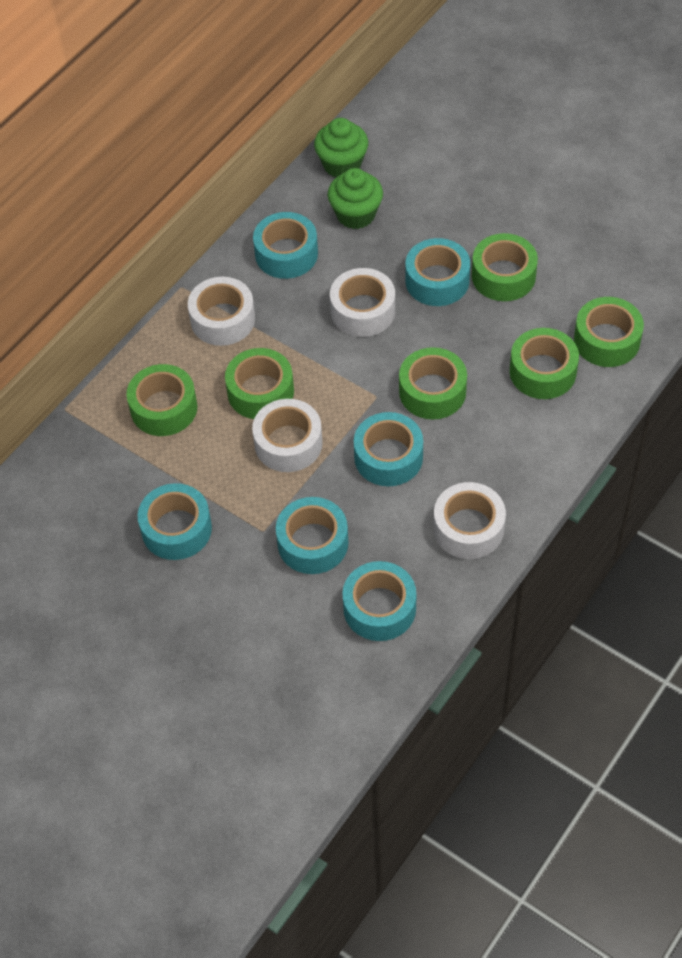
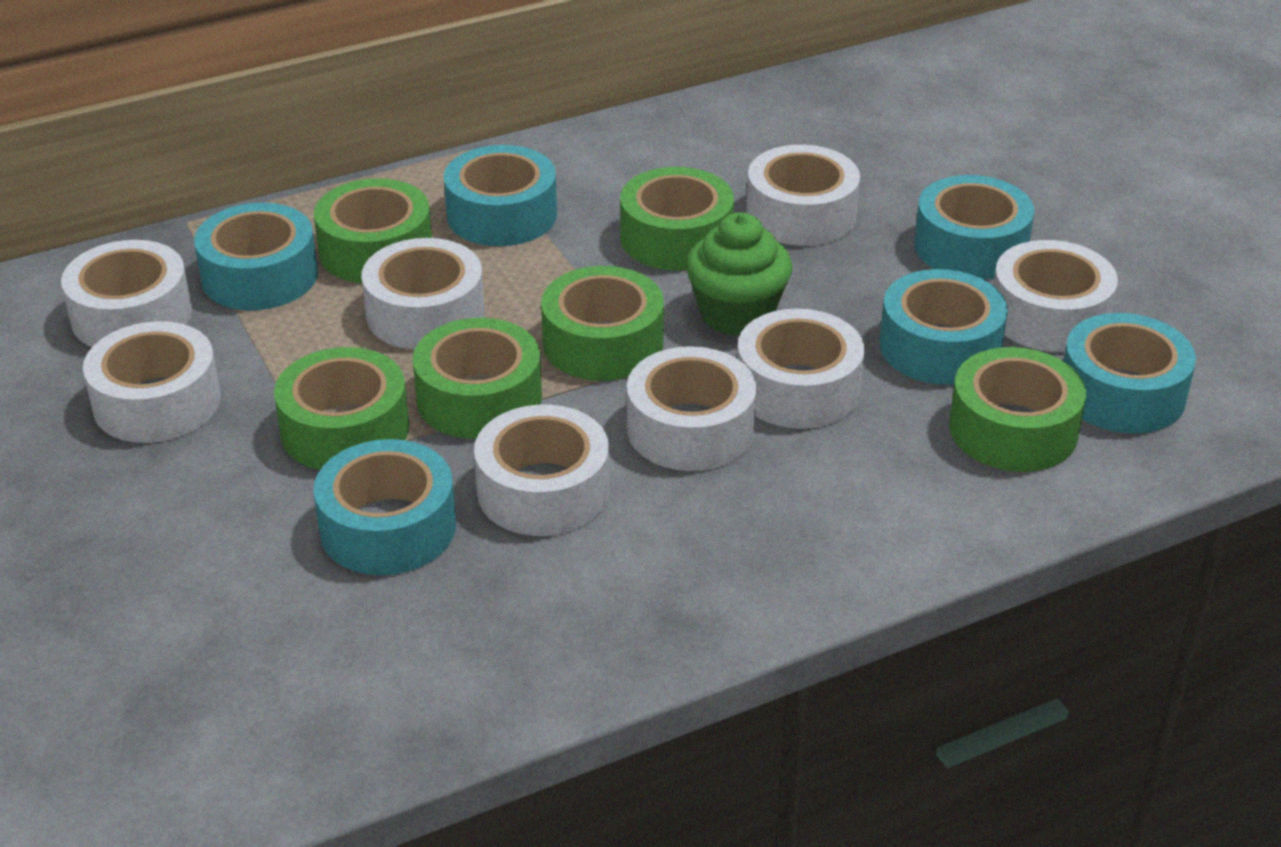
green cupcake: 2 -> 1
white tape: 4 -> 8

